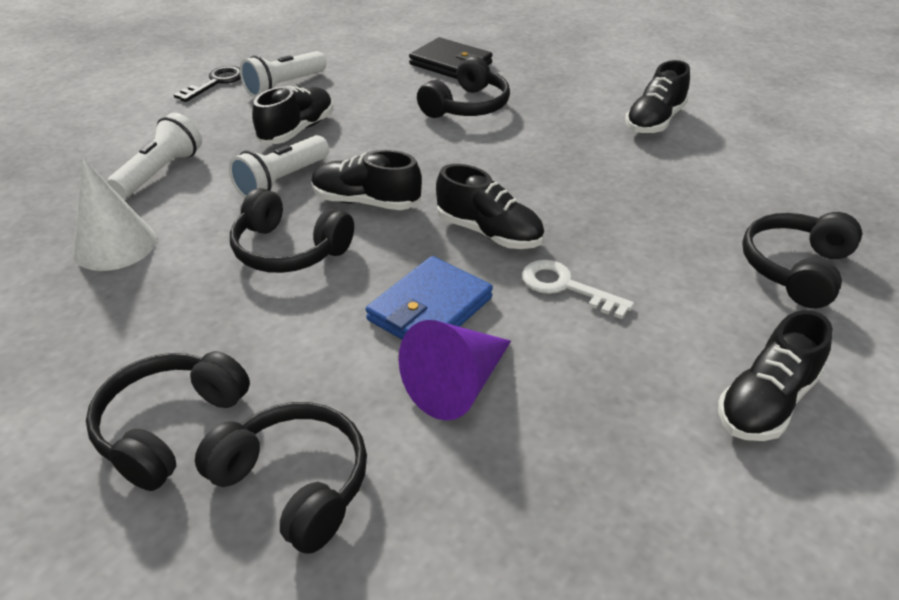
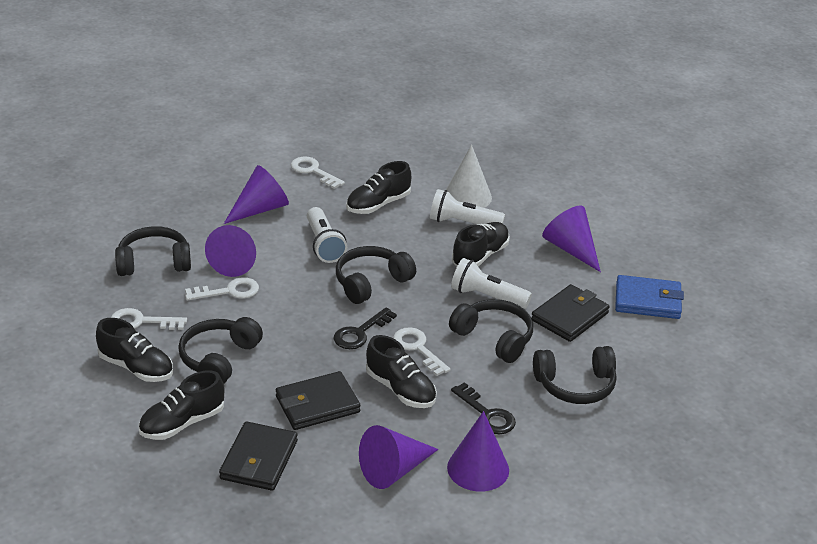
black key: 1 -> 2
black wallet: 1 -> 3
purple cone: 1 -> 5
white key: 1 -> 4

